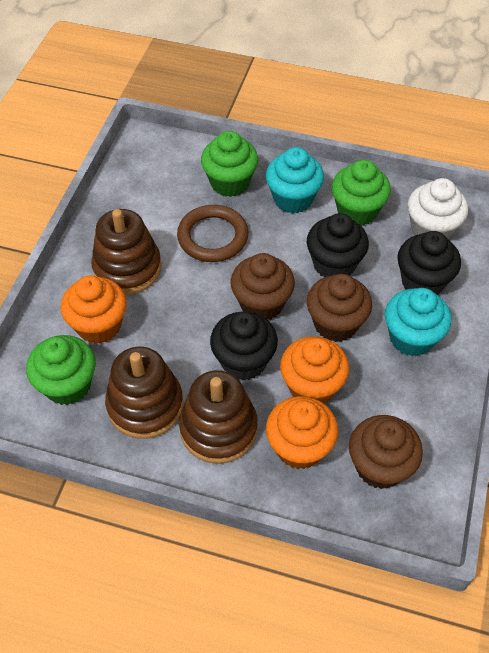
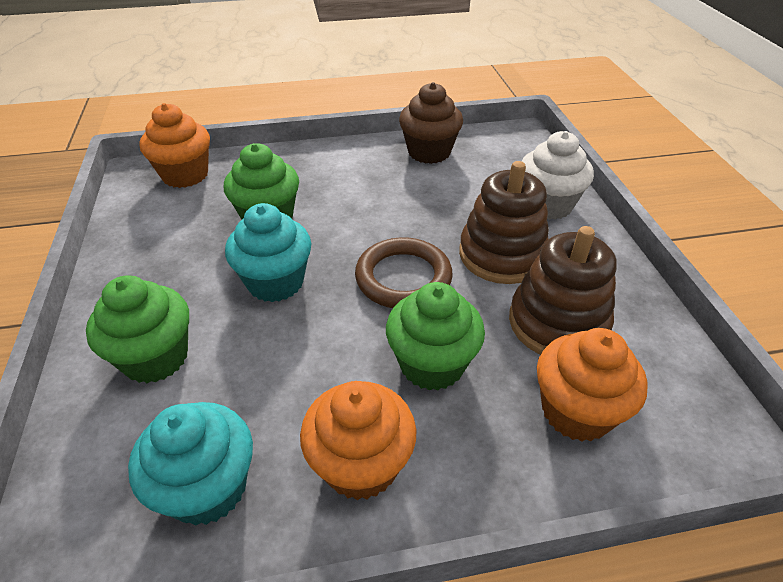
black cupcake: 3 -> 0
brown cupcake: 3 -> 1
brown stacking toy: 3 -> 2

